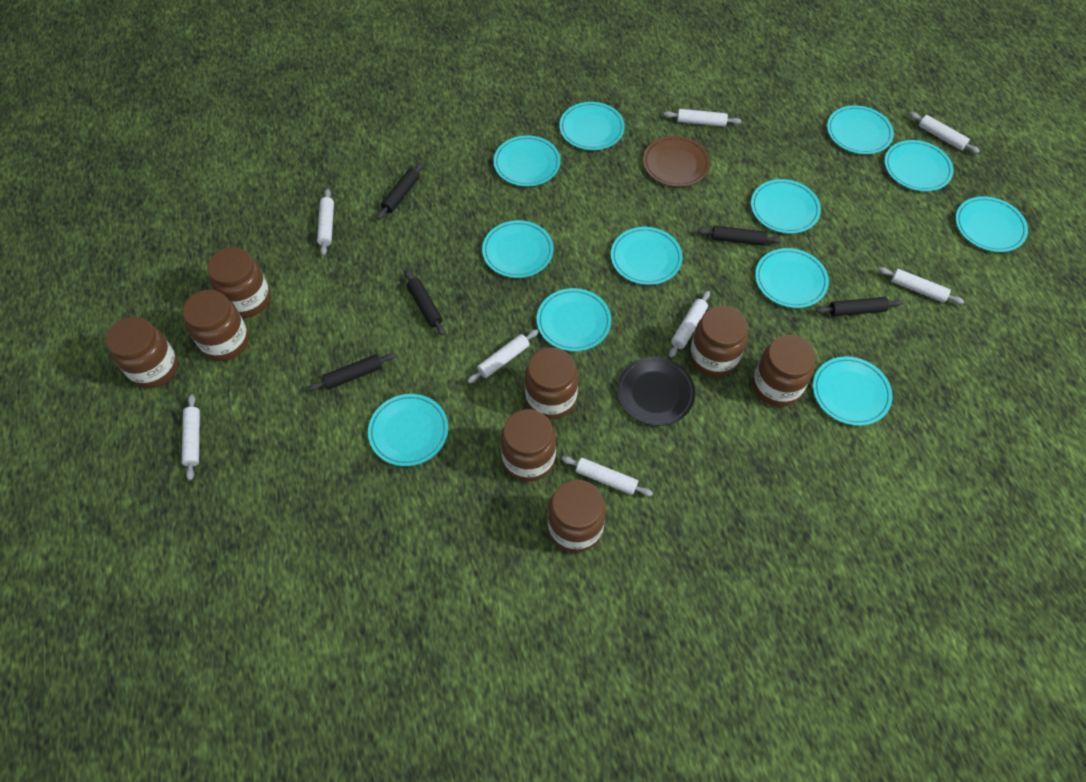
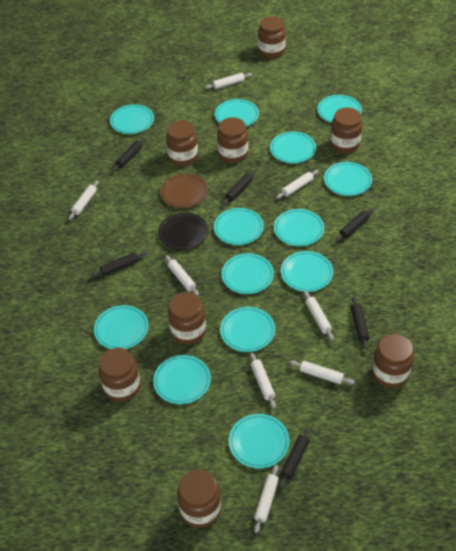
black rolling pin: 5 -> 6
turquoise plate: 12 -> 13

